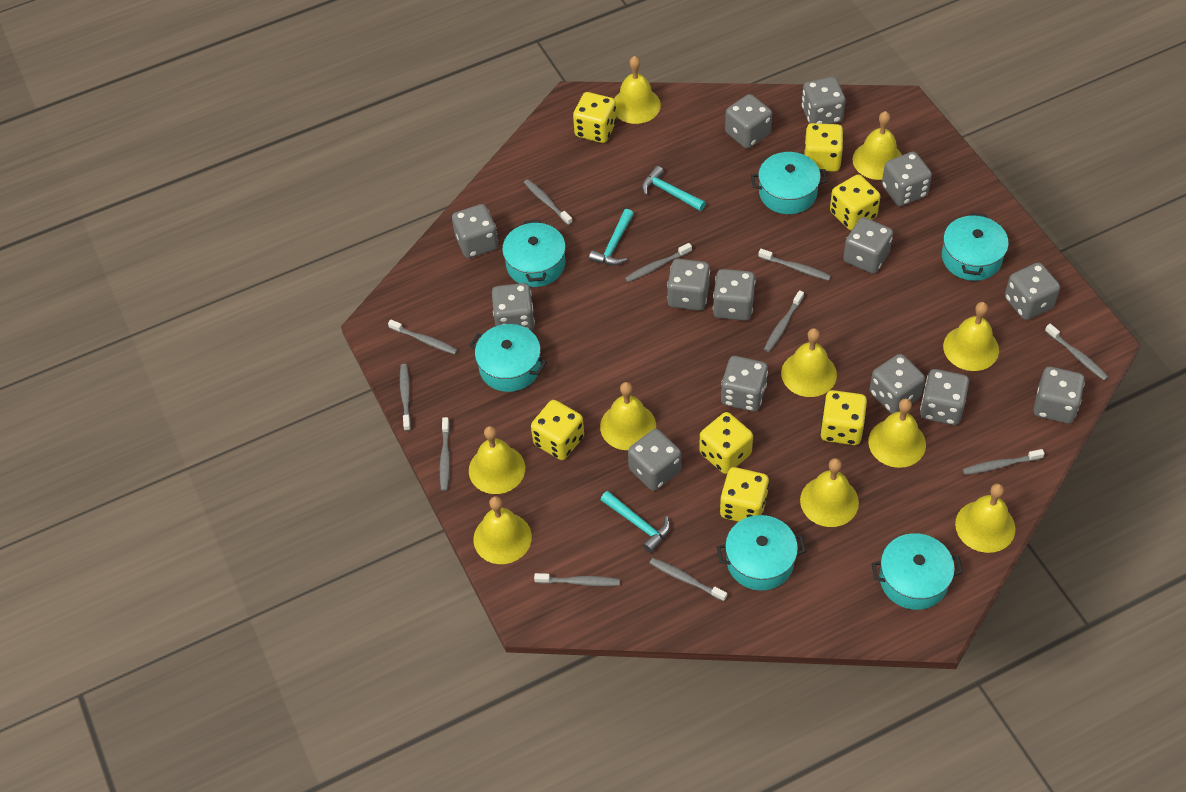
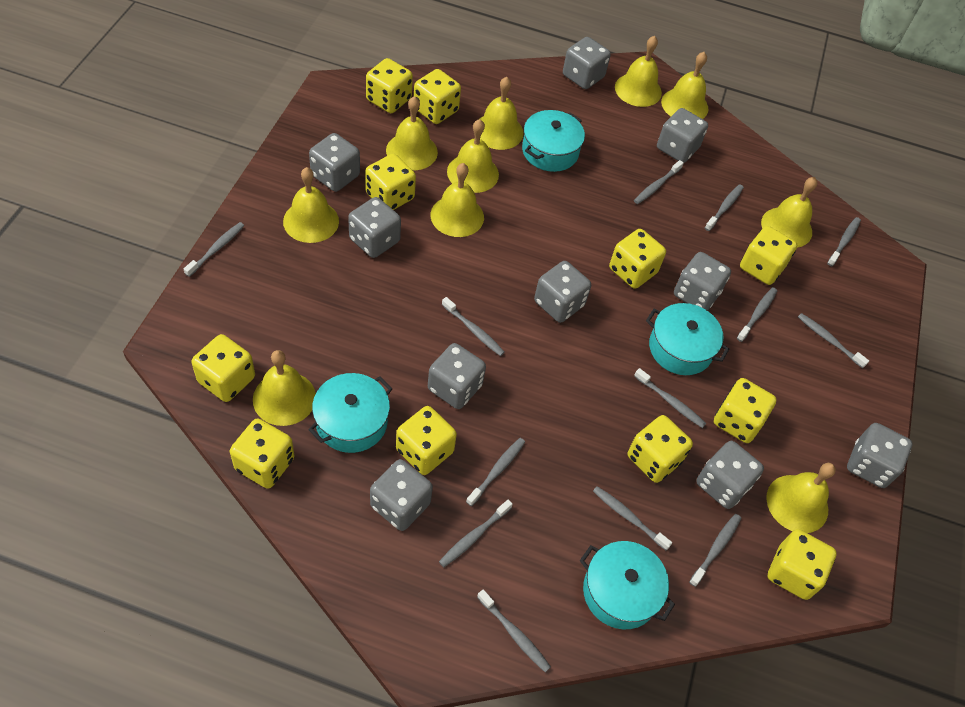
grey dice: 14 -> 10
grey toothbrush: 11 -> 13
turquoise hammer: 3 -> 0
turquoise pot: 6 -> 4
yellow dice: 7 -> 11

